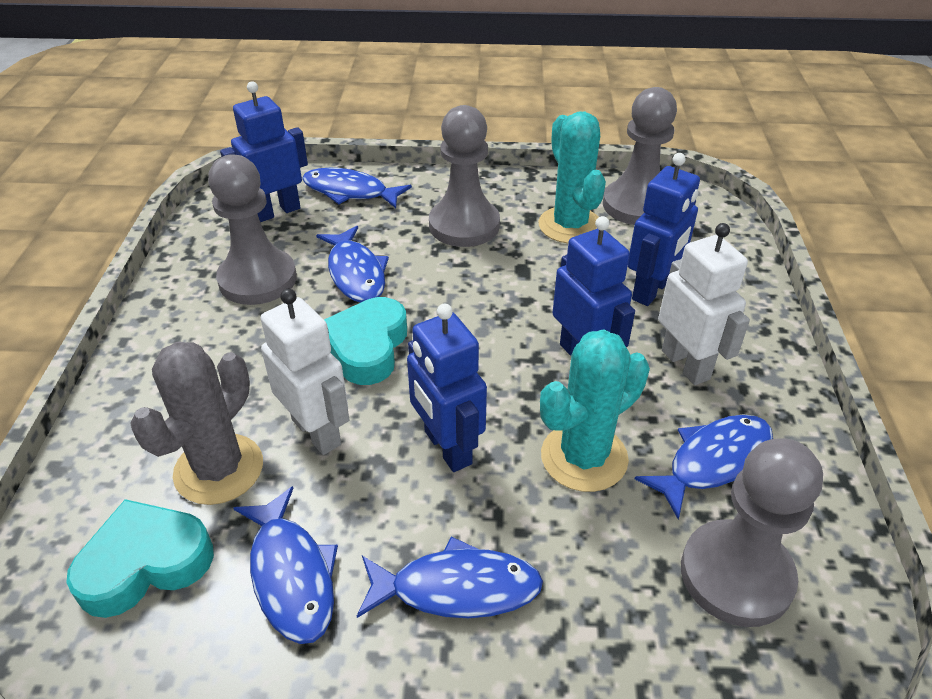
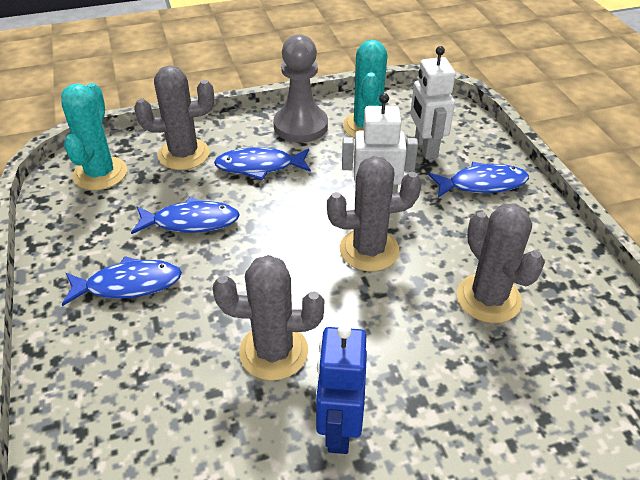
blue fish: 5 -> 4
blue robot: 4 -> 1
grey cactus: 1 -> 4
grey pawn: 4 -> 1
turquoise heart: 2 -> 0

